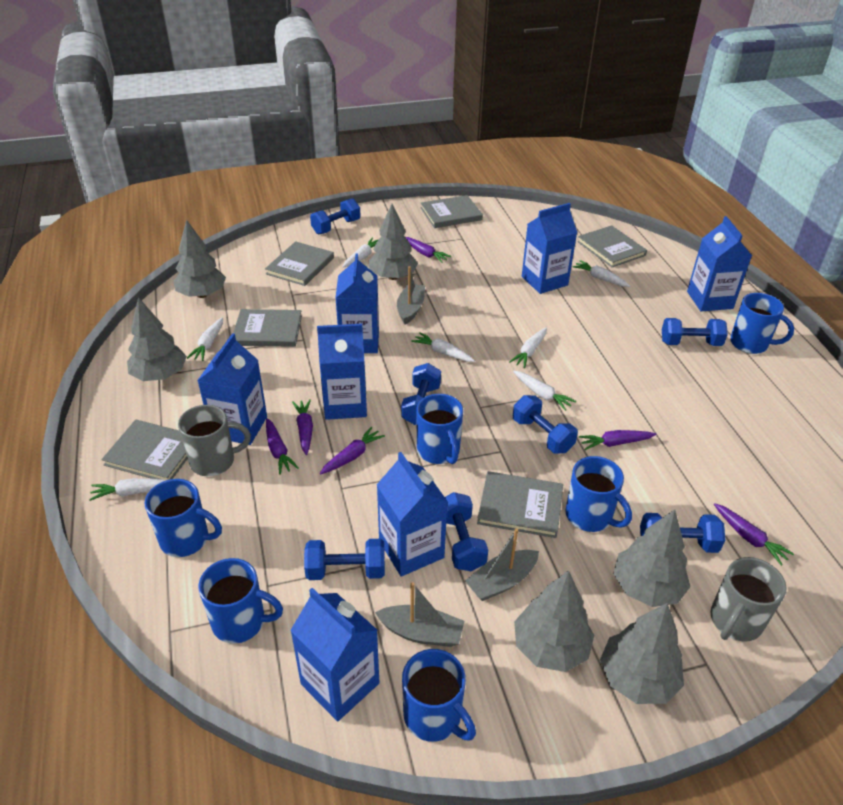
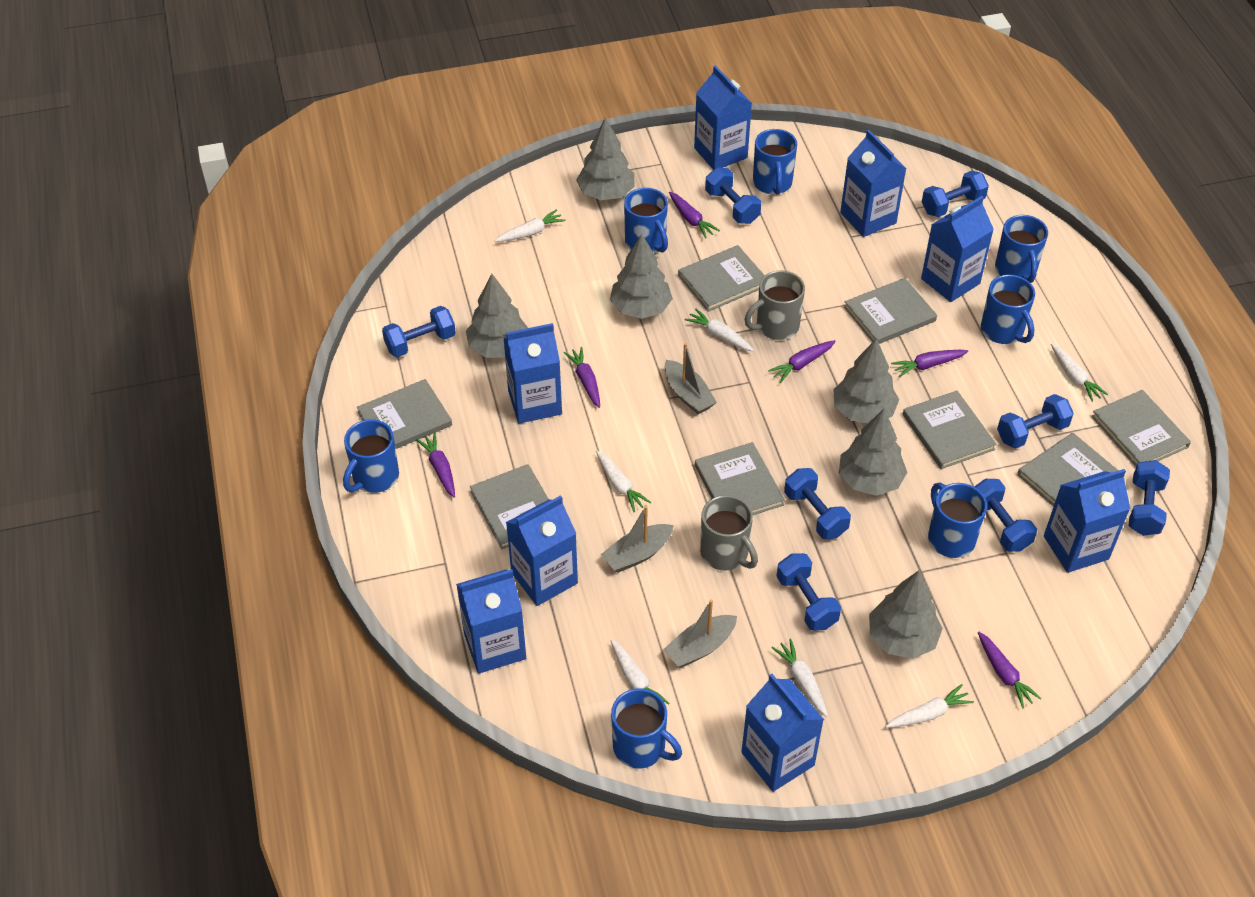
blue carton: 7 -> 8
blue dumbbell: 7 -> 8
blue mug: 6 -> 7
grey book: 6 -> 8

